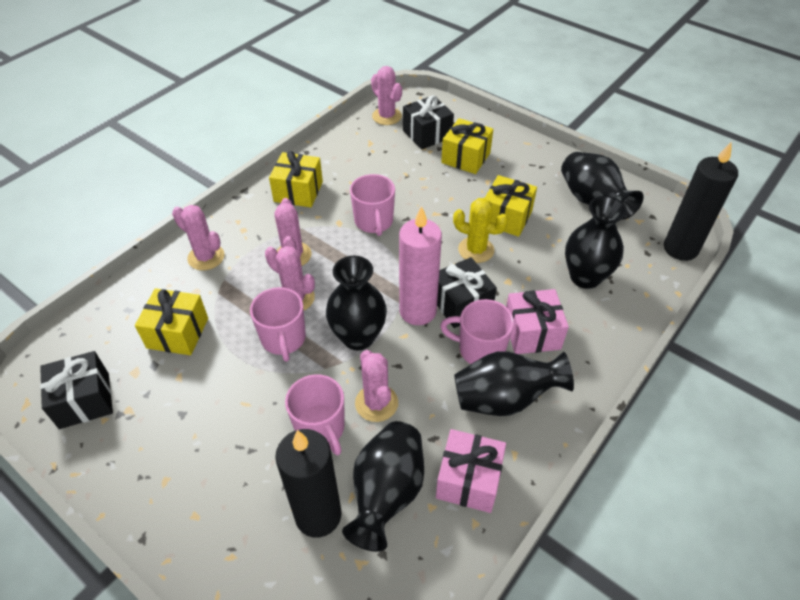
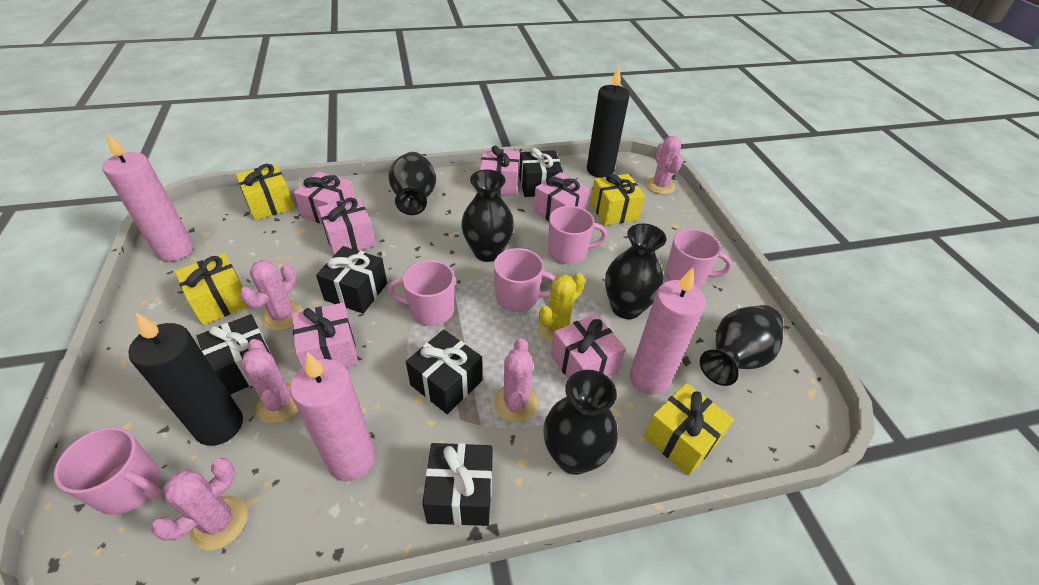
black gift: 3 -> 5
pink candle: 1 -> 3
pink gift: 2 -> 6
pink mug: 4 -> 5

